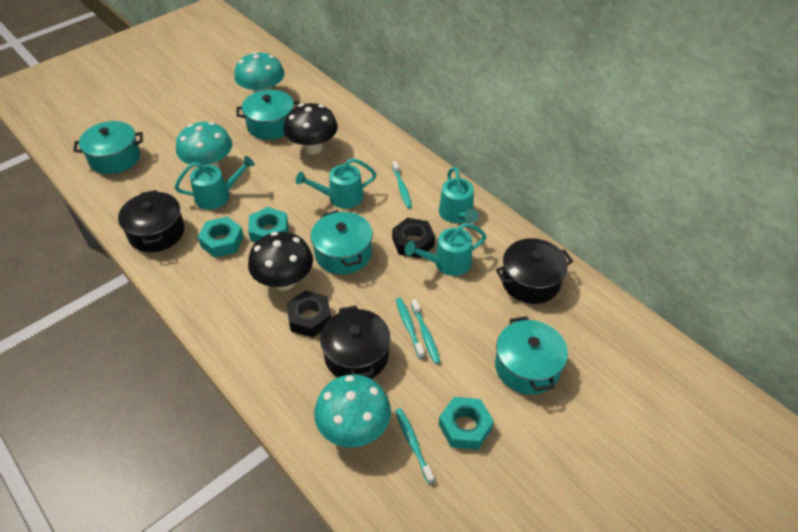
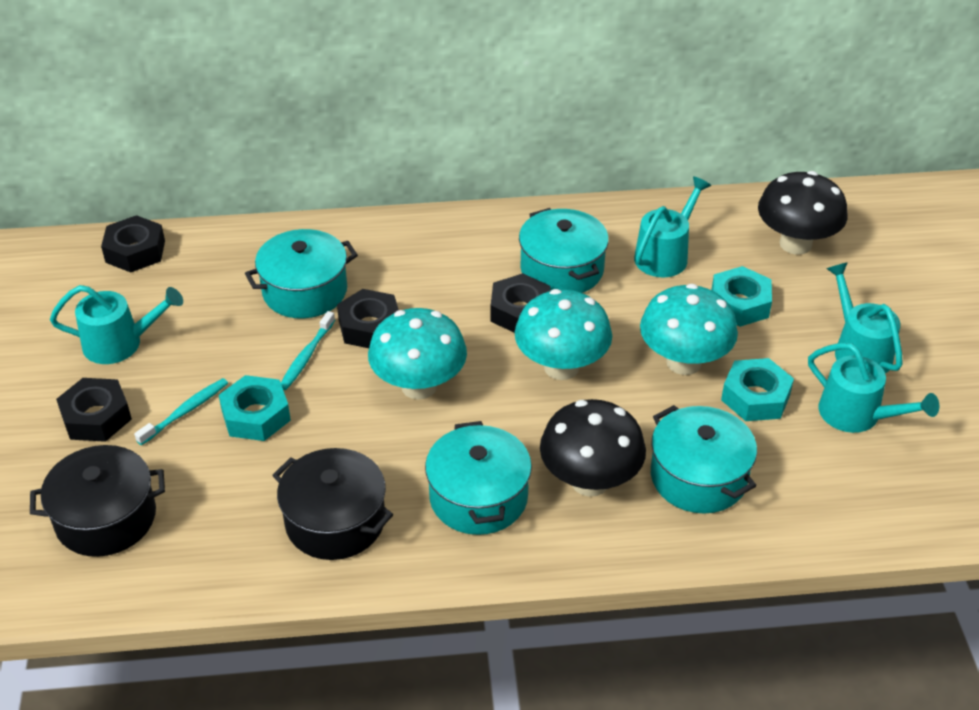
black nut: 2 -> 4
black pot: 3 -> 2
turquoise toothbrush: 4 -> 2

